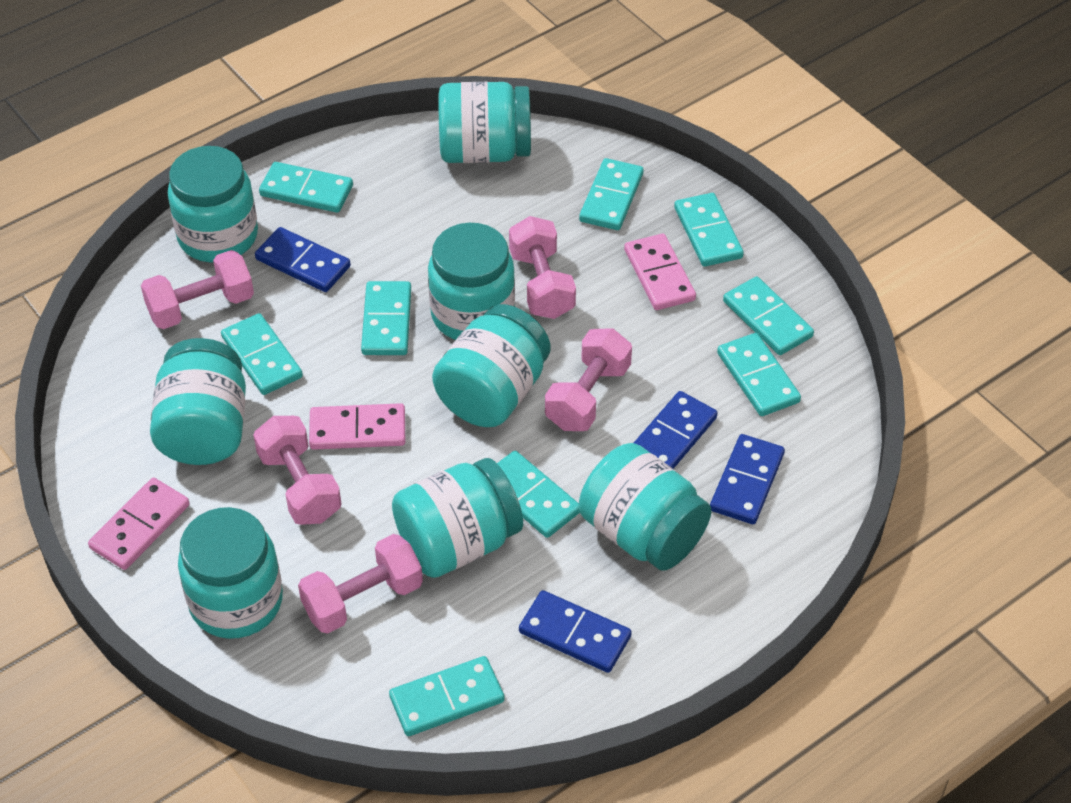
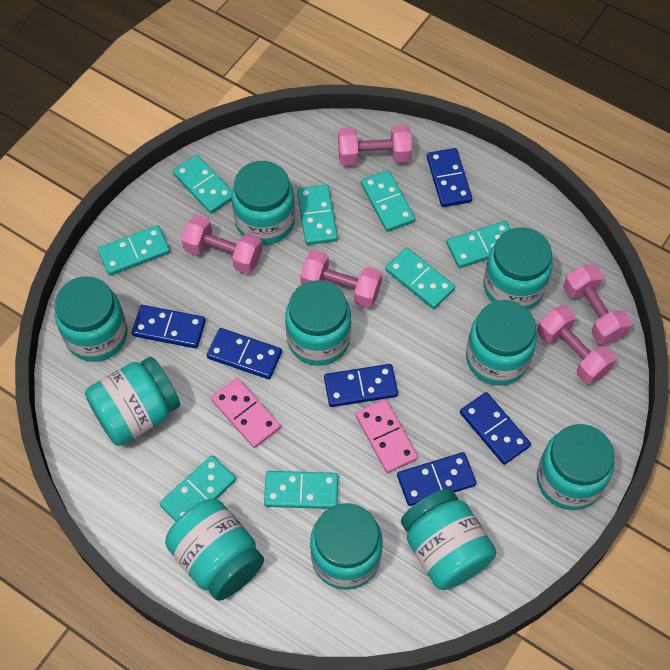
blue domino: 4 -> 6
pink domino: 3 -> 2
turquoise domino: 9 -> 8
turquoise jar: 8 -> 10

